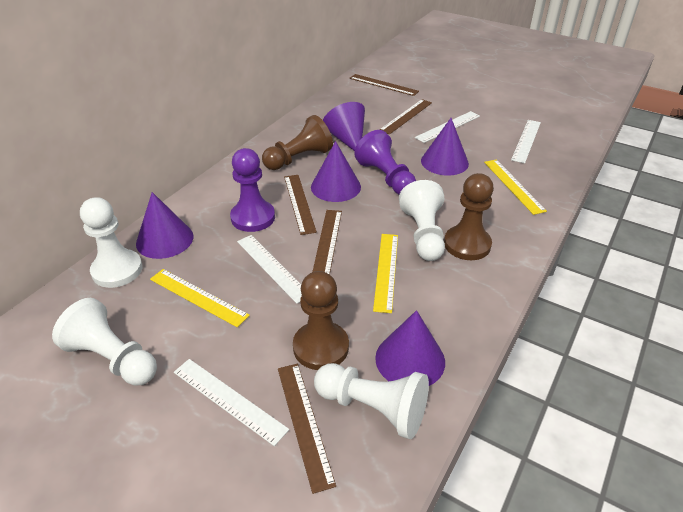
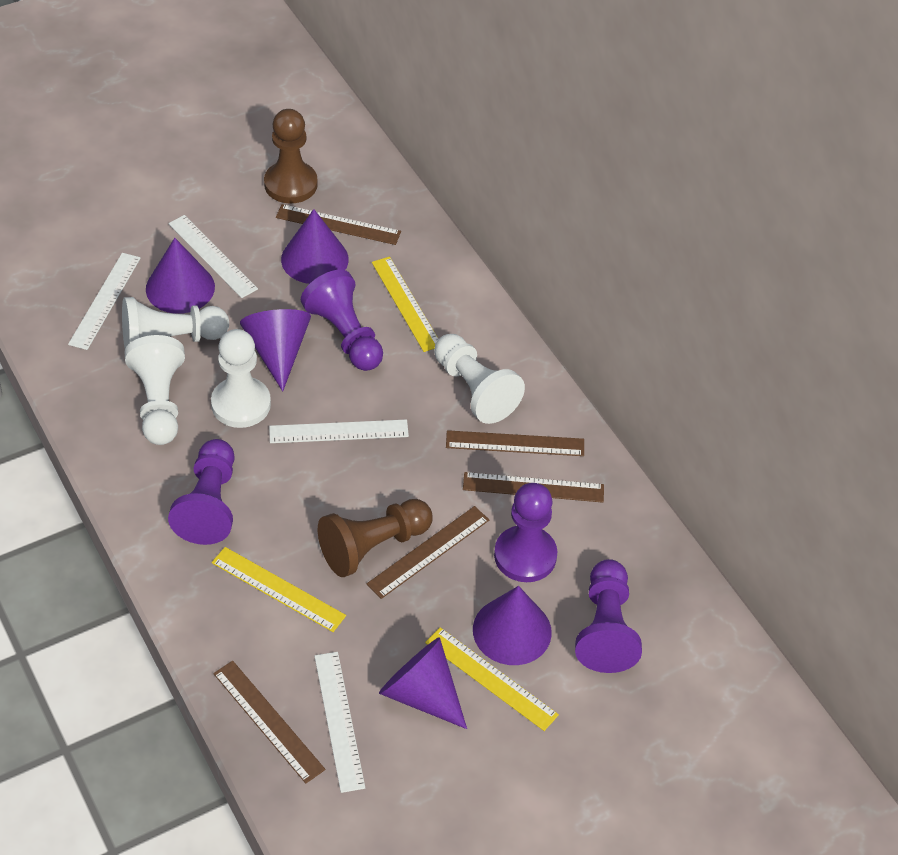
brown pawn: 3 -> 2
purple pawn: 2 -> 4

